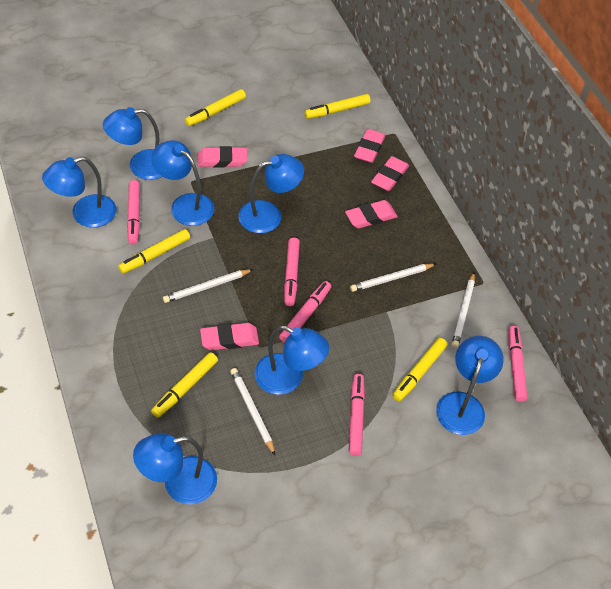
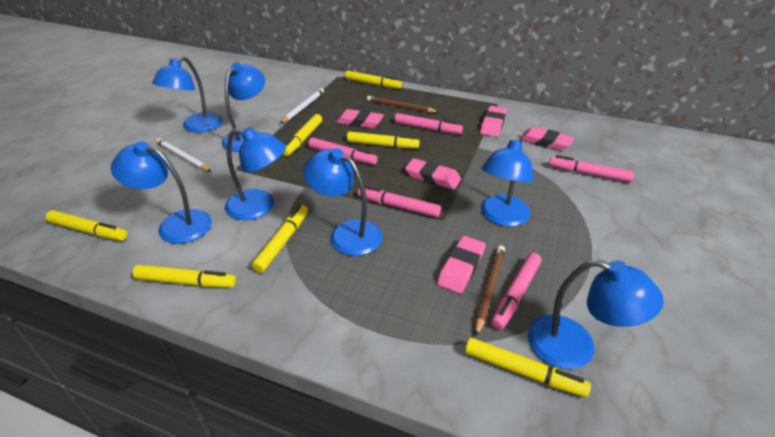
brown pencil: 0 -> 2
white pencil: 4 -> 2
yellow marker: 5 -> 7

